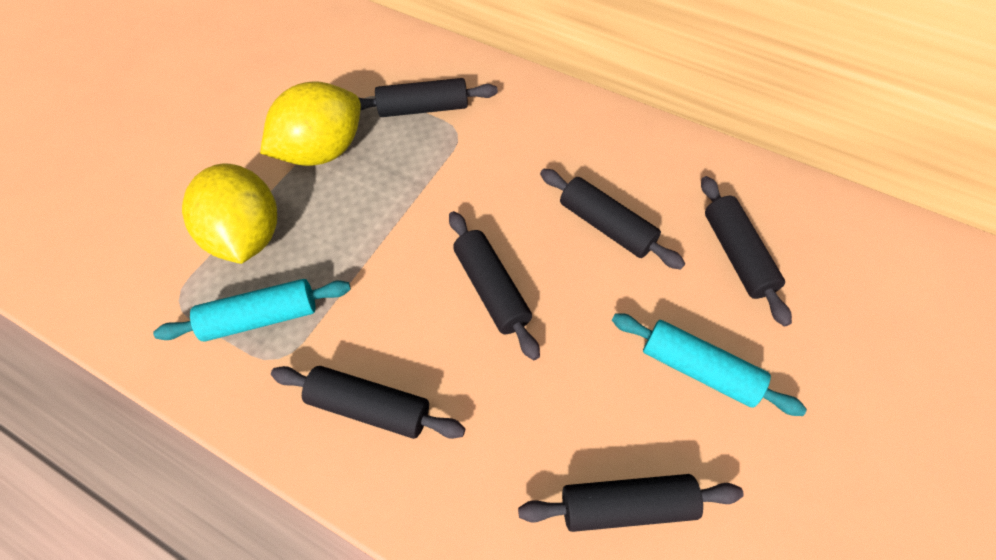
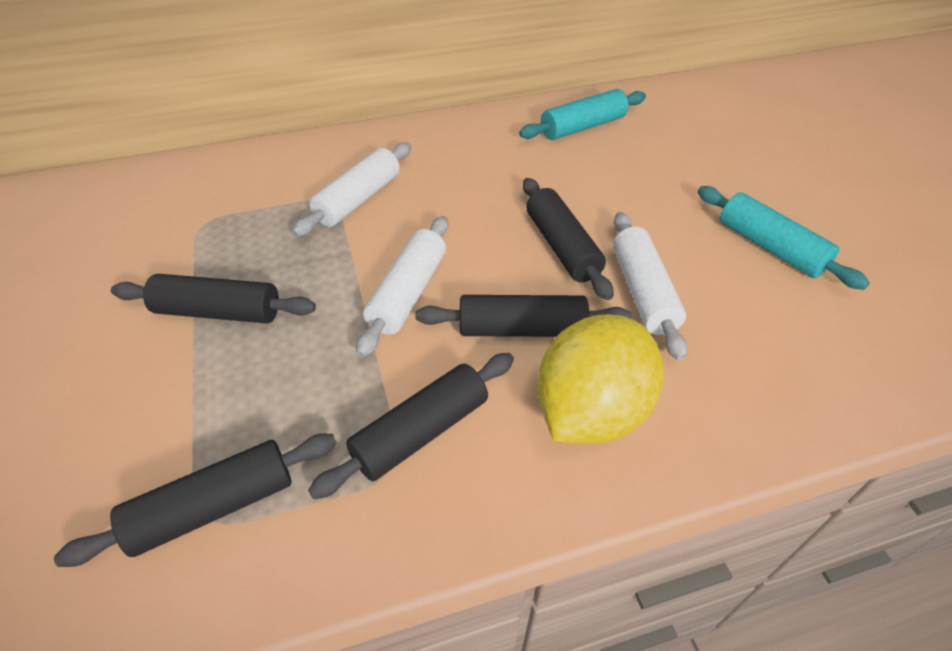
black rolling pin: 6 -> 5
white rolling pin: 0 -> 3
yellow lemon: 2 -> 1

